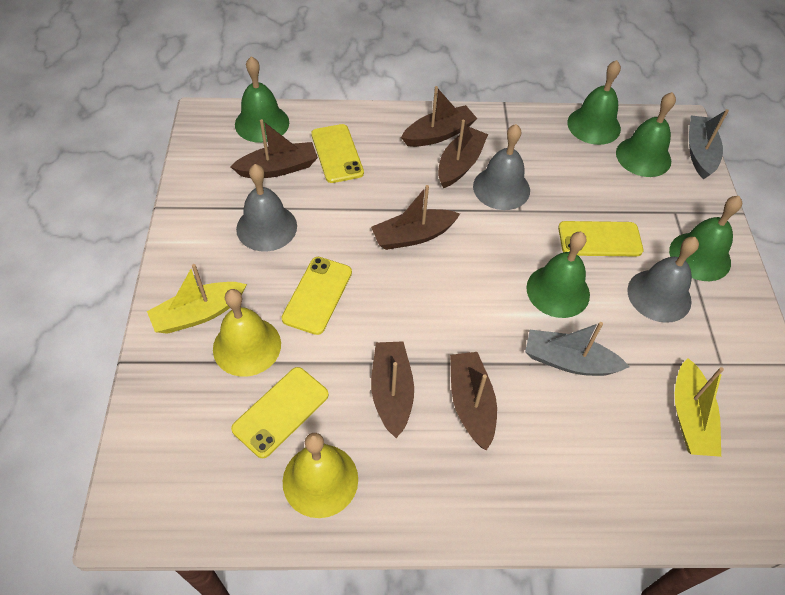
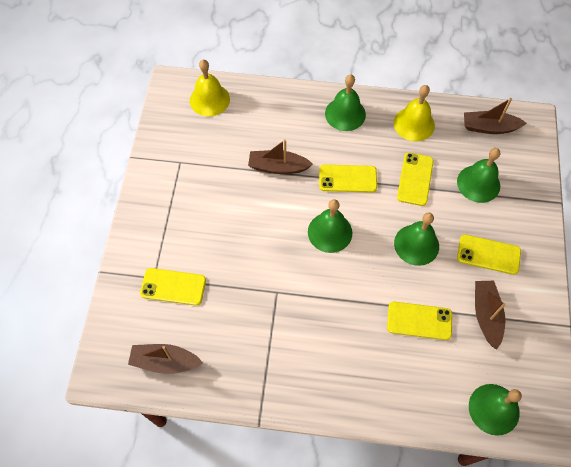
brown boat: 6 -> 4
grey bell: 3 -> 0
grey boat: 2 -> 0
yellow boat: 2 -> 0
yellow phone: 4 -> 5

